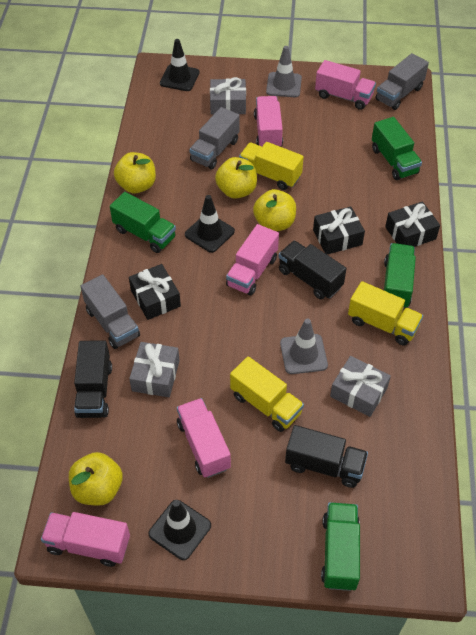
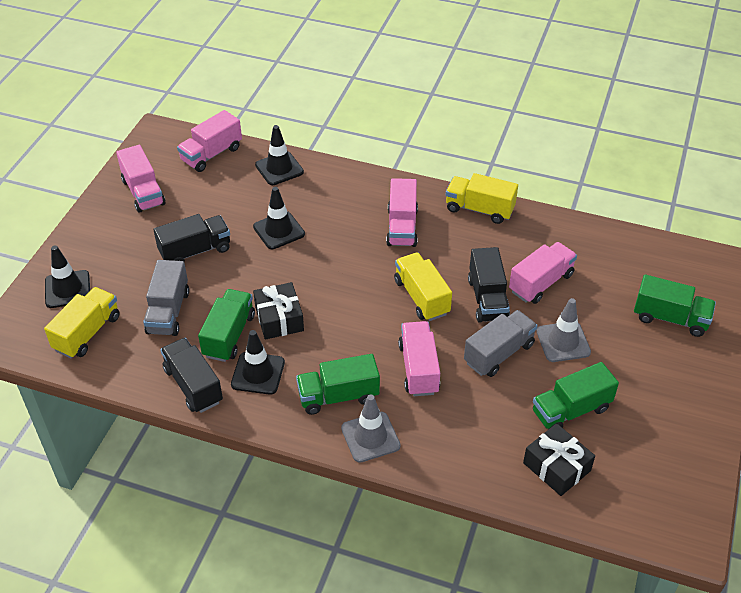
black gift: 3 -> 2
black traffic cone: 3 -> 4
grey gift: 3 -> 0
grey truck: 3 -> 2
yellow apple: 4 -> 0

